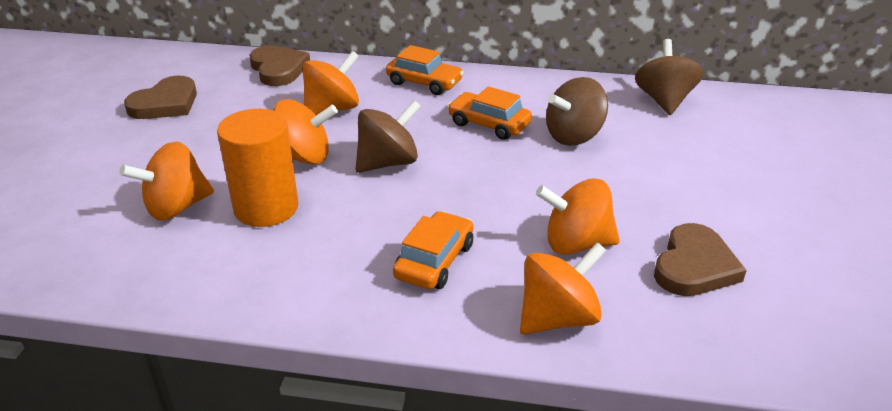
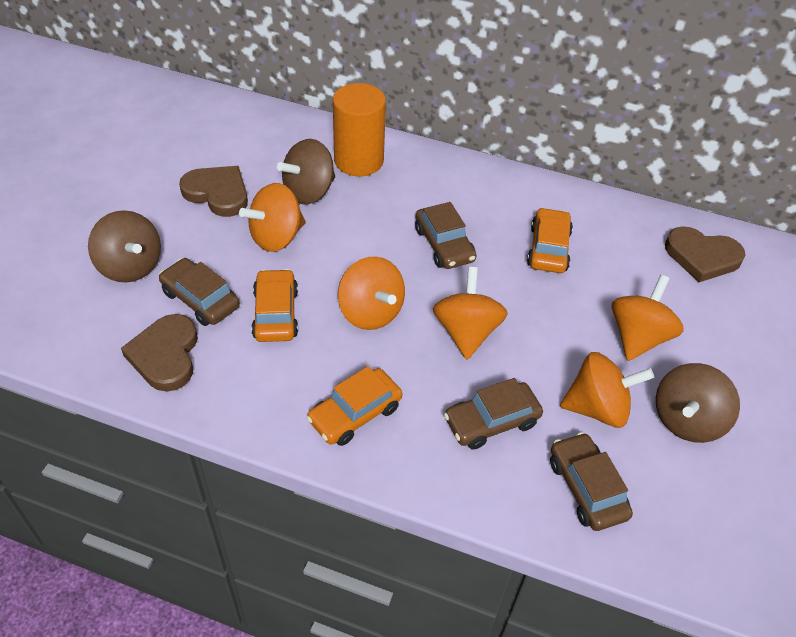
brown car: 0 -> 4

